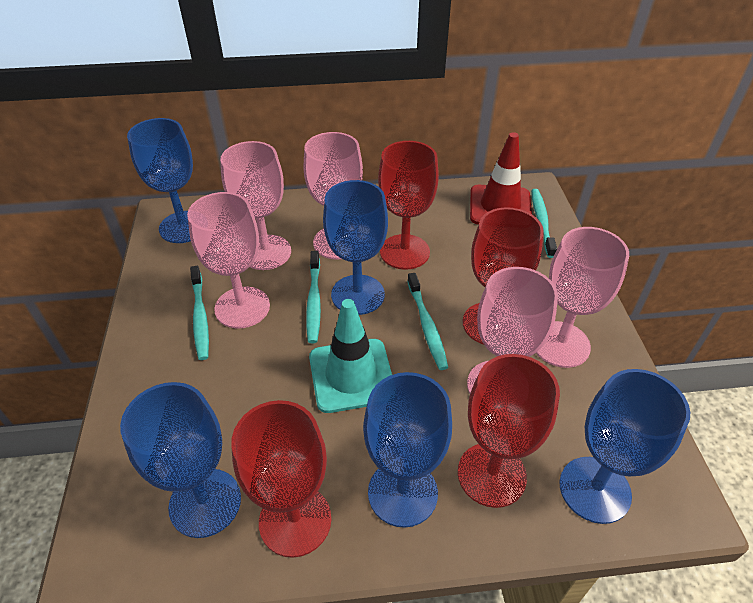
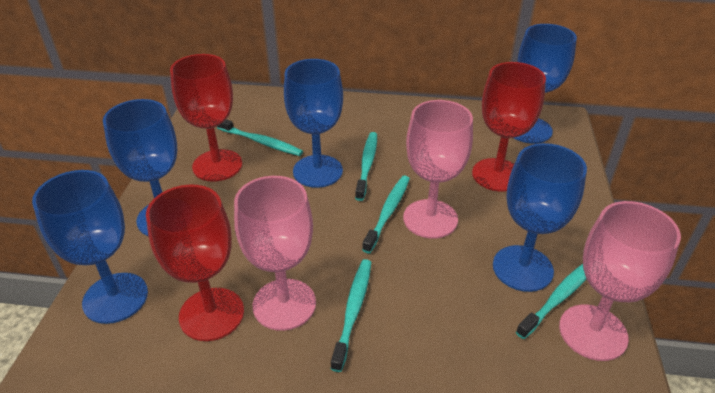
pink goblet: 5 -> 3
red goblet: 4 -> 3
red traffic cone: 1 -> 0
turquoise toothbrush: 4 -> 5
turquoise traffic cone: 1 -> 0

